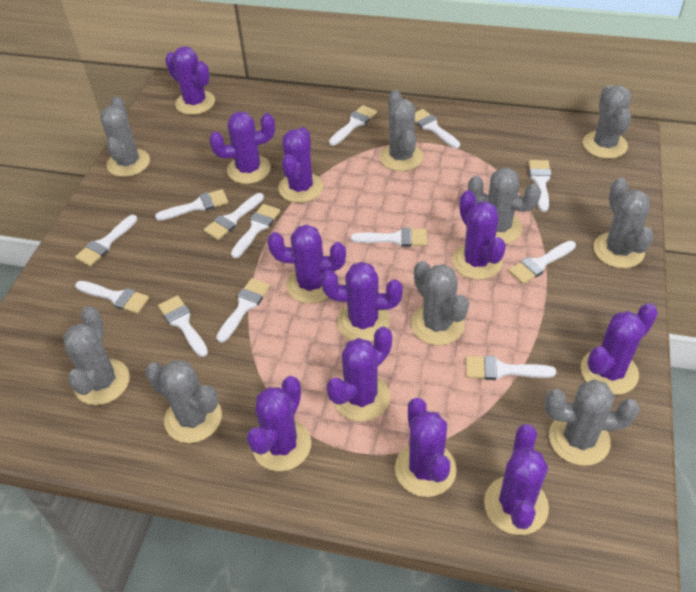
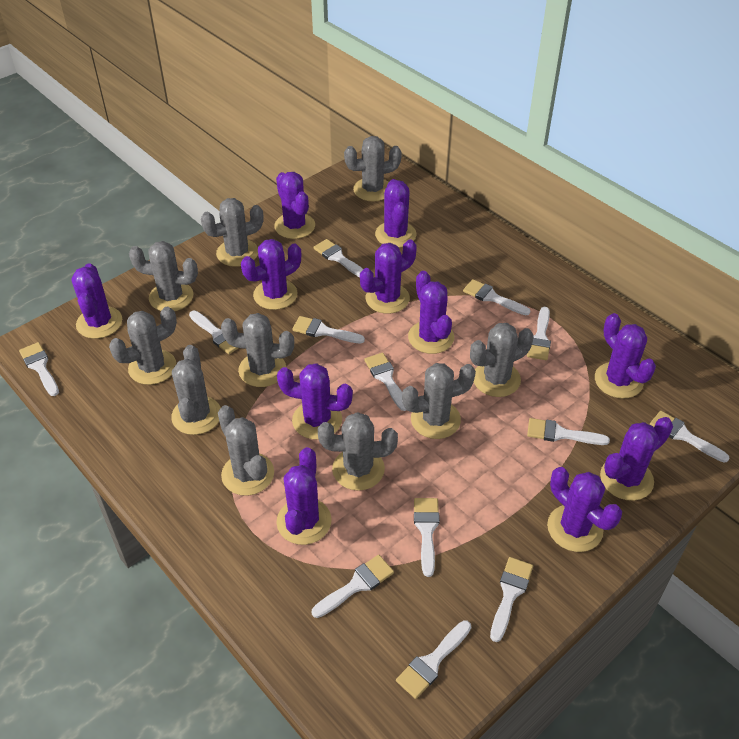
grey cactus: 9 -> 10

